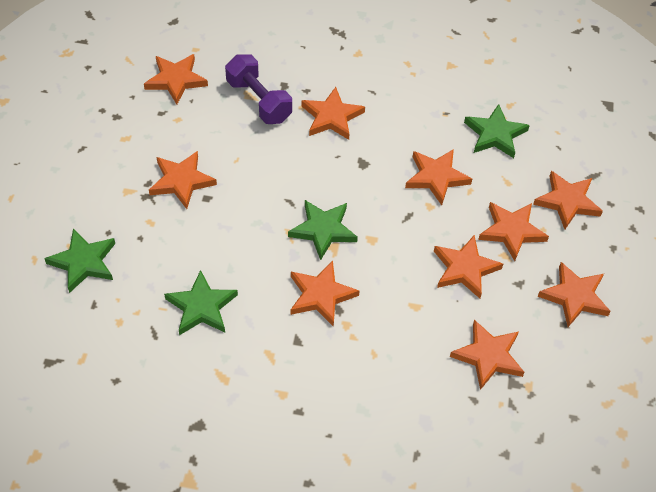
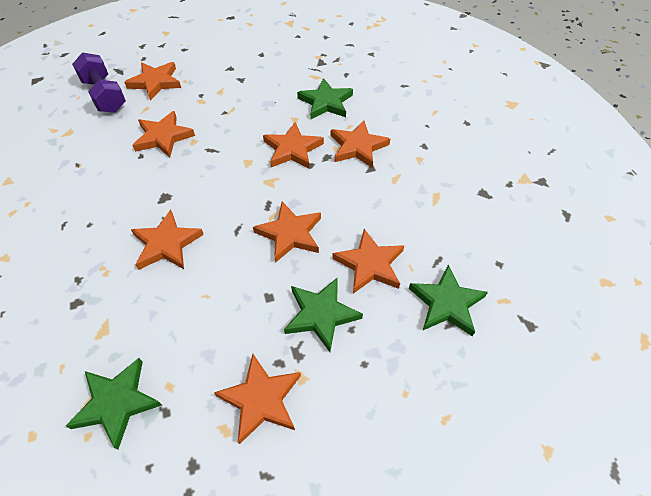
orange star: 10 -> 8

